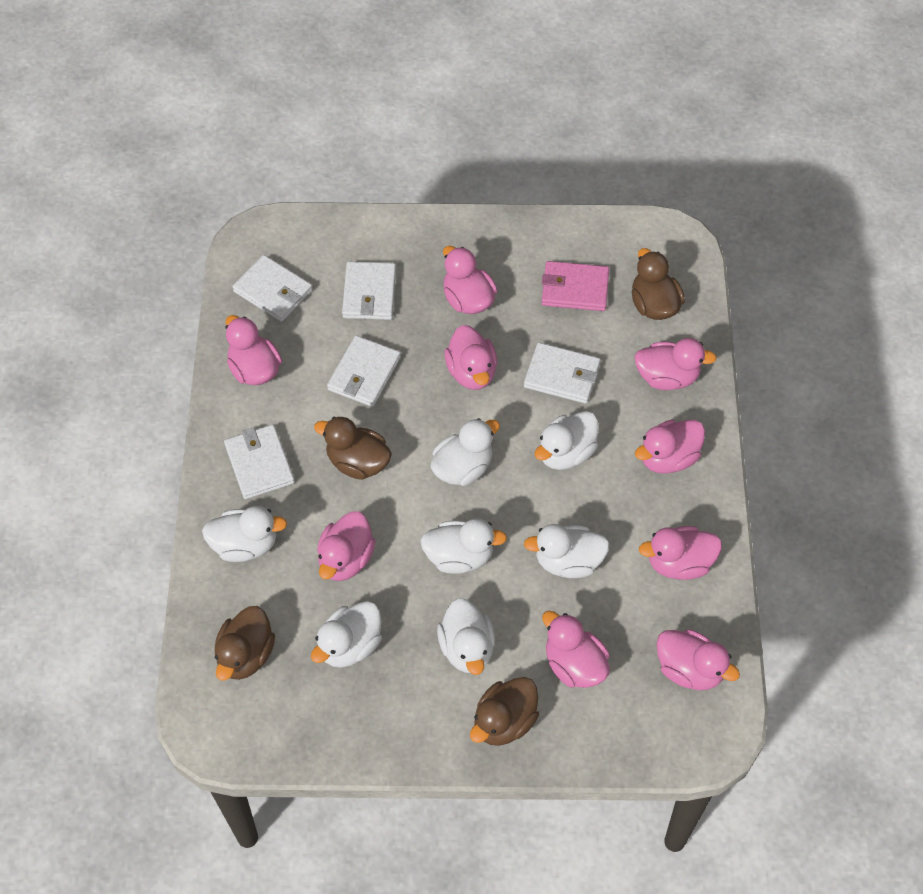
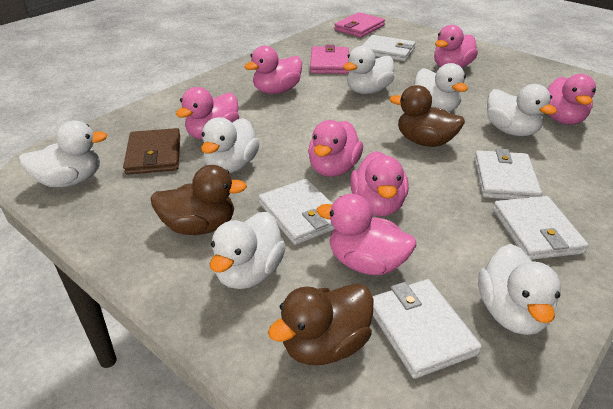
brown duck: 4 -> 3
brown wallet: 0 -> 1
pink duck: 9 -> 7
pink wallet: 1 -> 2

